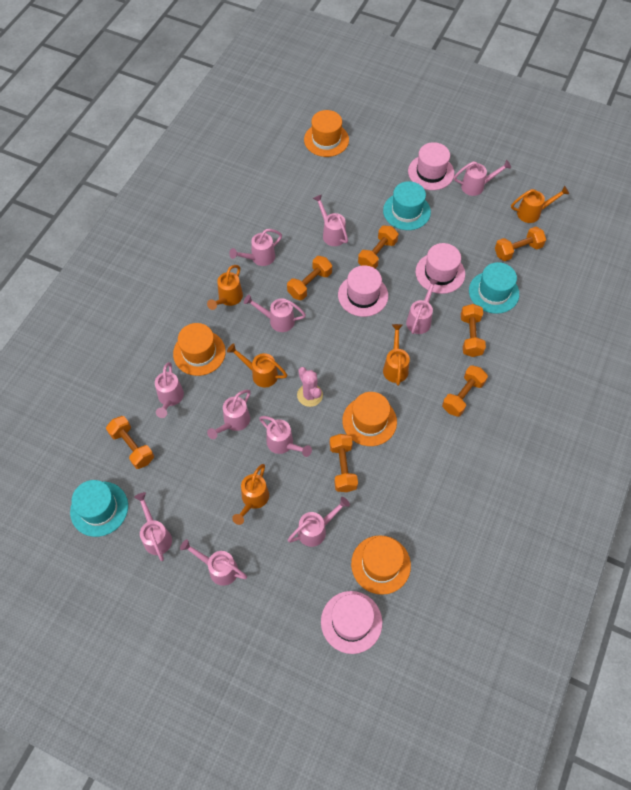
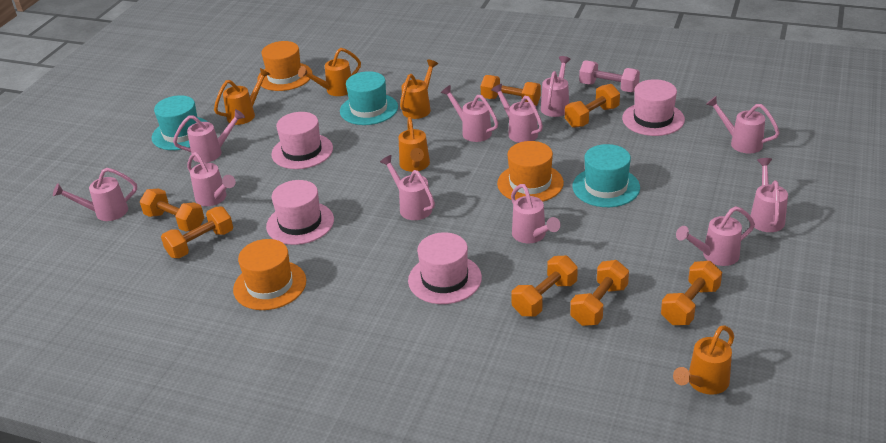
orange hat: 4 -> 3
pink cactus: 1 -> 0
pink dumbbell: 0 -> 1

